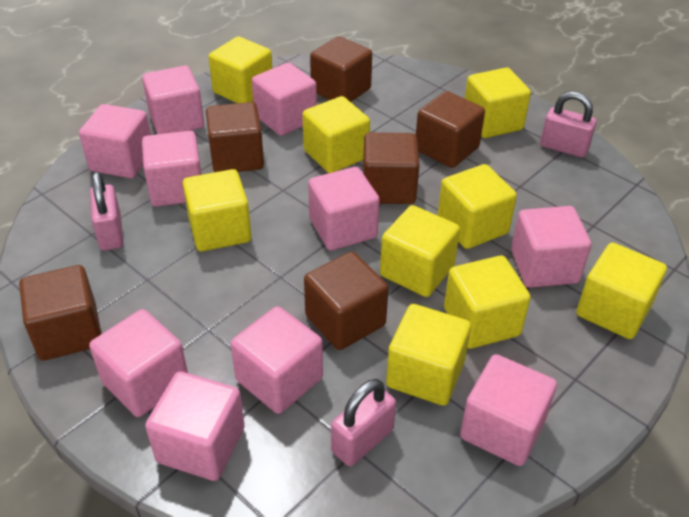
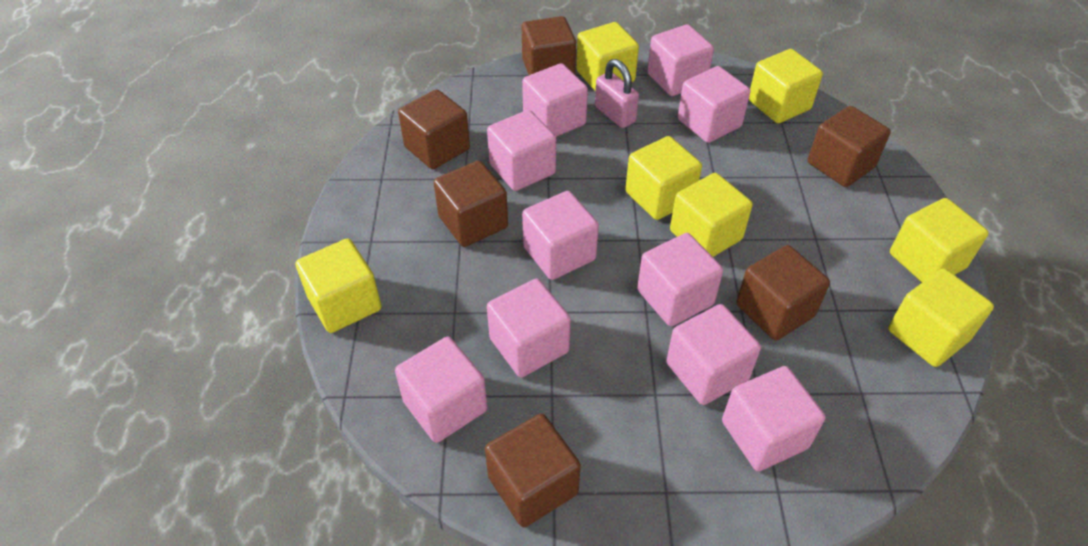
pink padlock: 3 -> 1
yellow cube: 9 -> 7

